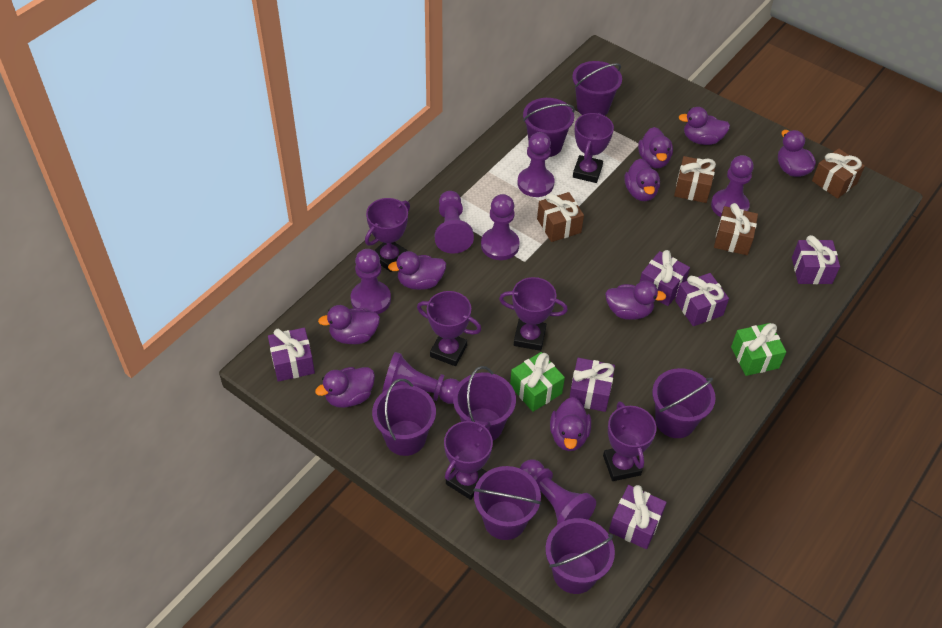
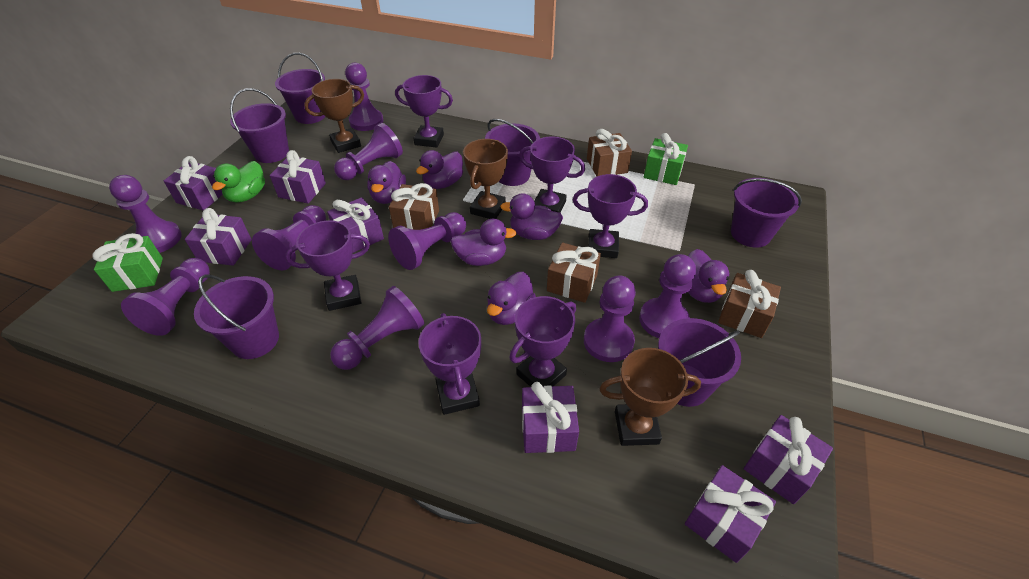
brown trophy: 0 -> 3
green duck: 0 -> 1
purple bucket: 7 -> 6
purple duck: 9 -> 6
purple gift: 6 -> 7
purple pawn: 7 -> 9

